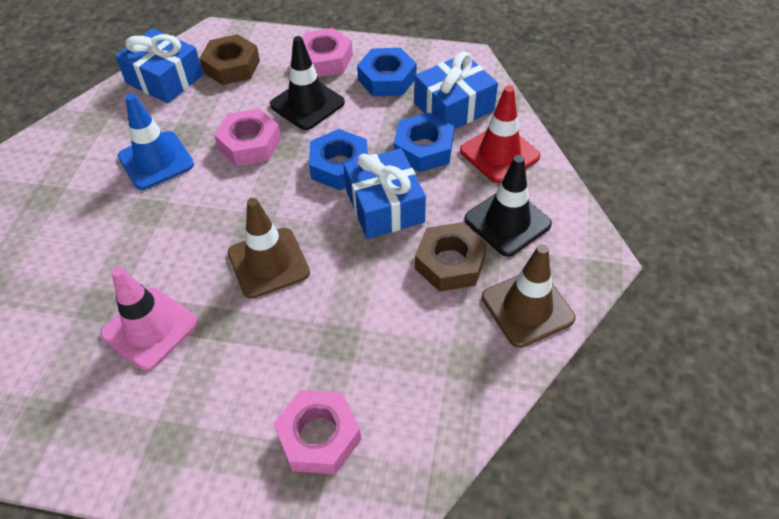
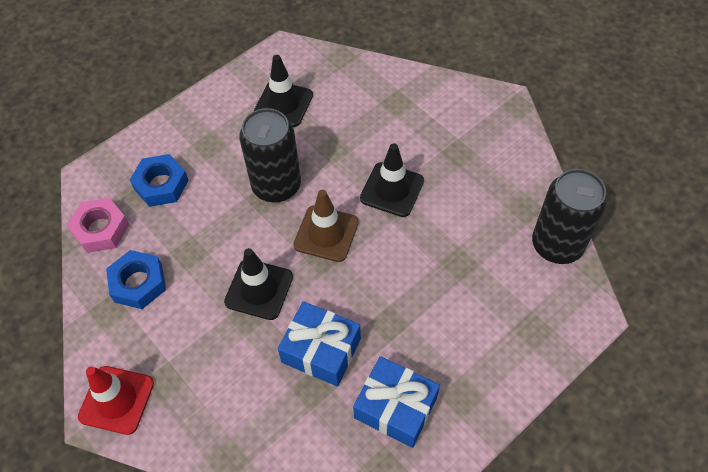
black can: 0 -> 2
black traffic cone: 2 -> 3
blue gift: 3 -> 2
blue nut: 3 -> 2
blue traffic cone: 1 -> 0
brown nut: 2 -> 0
brown traffic cone: 2 -> 1
pink nut: 3 -> 1
pink traffic cone: 1 -> 0

